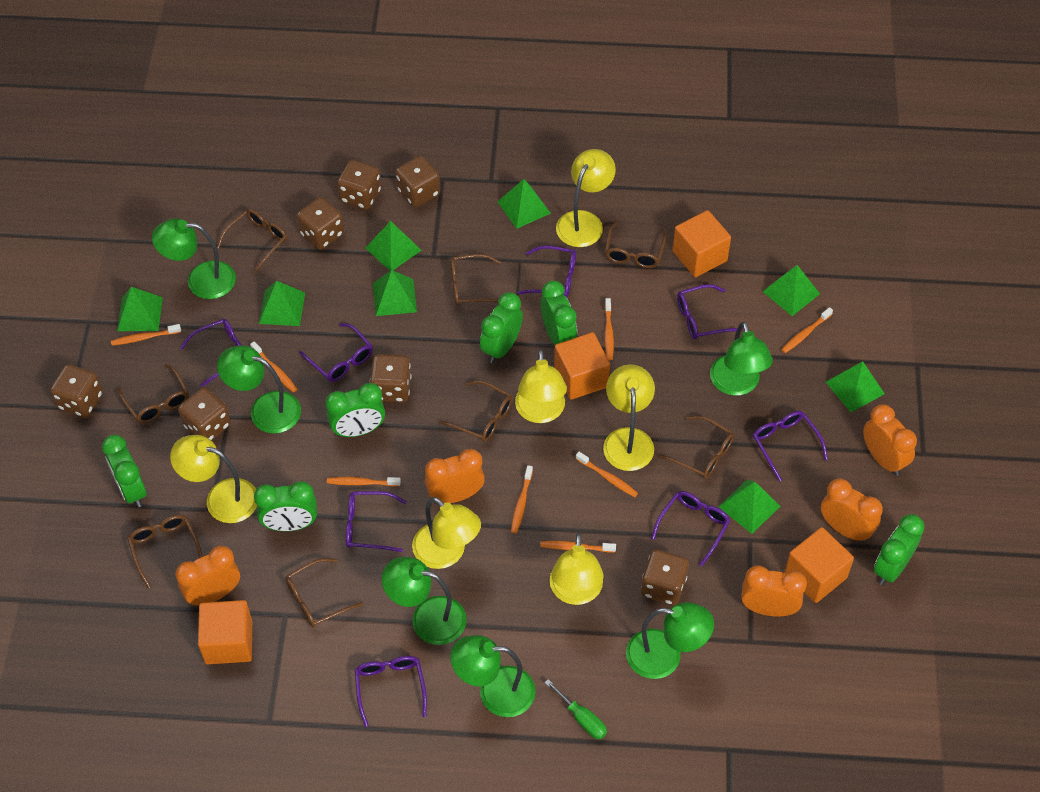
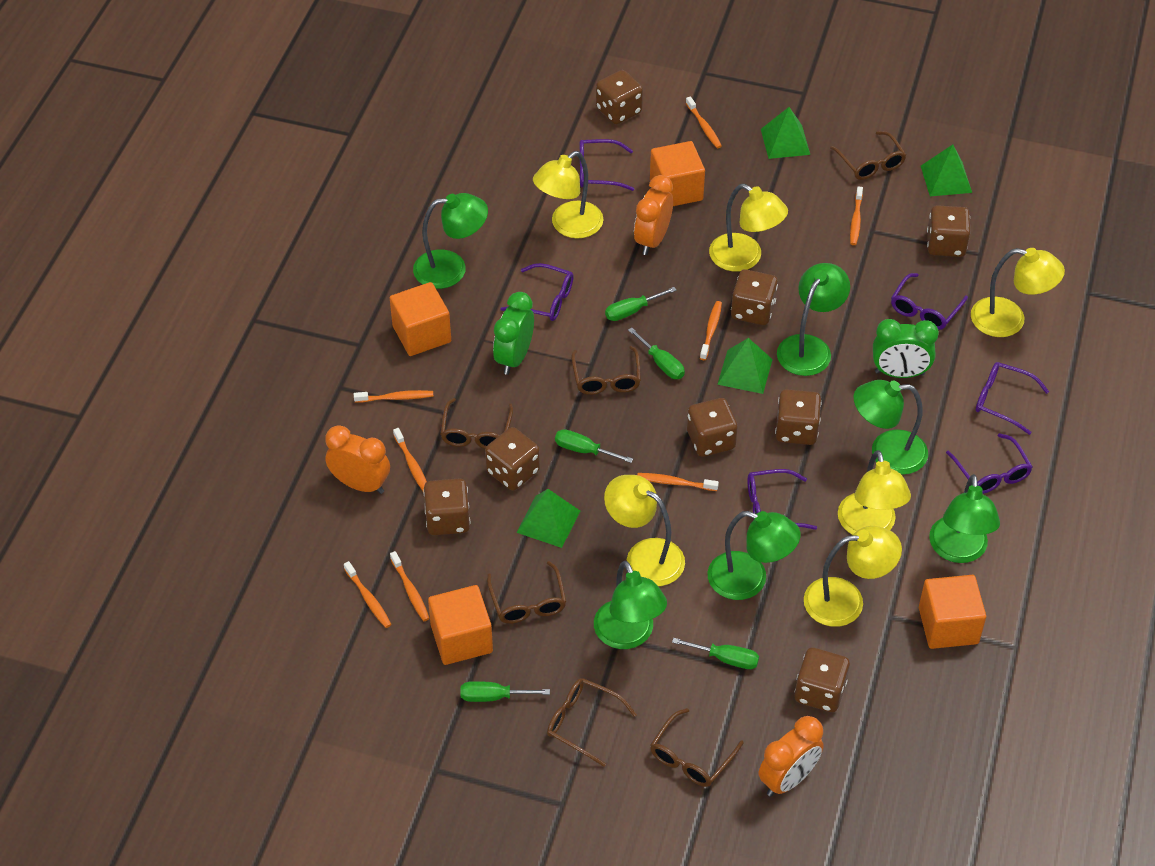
brown dice: 7 -> 8
brown glasses: 8 -> 6
green clock: 6 -> 2
green pyramid: 8 -> 4
green screwdriver: 1 -> 5
orange clock: 5 -> 3
purple glasses: 8 -> 6

